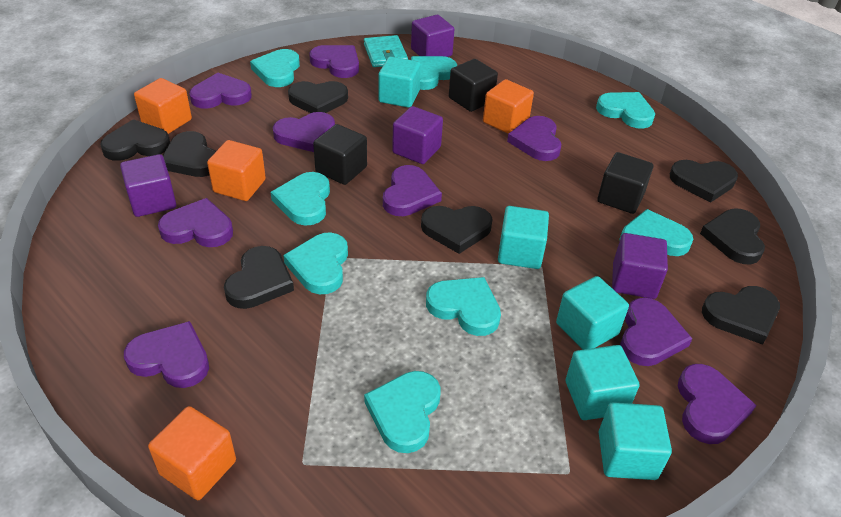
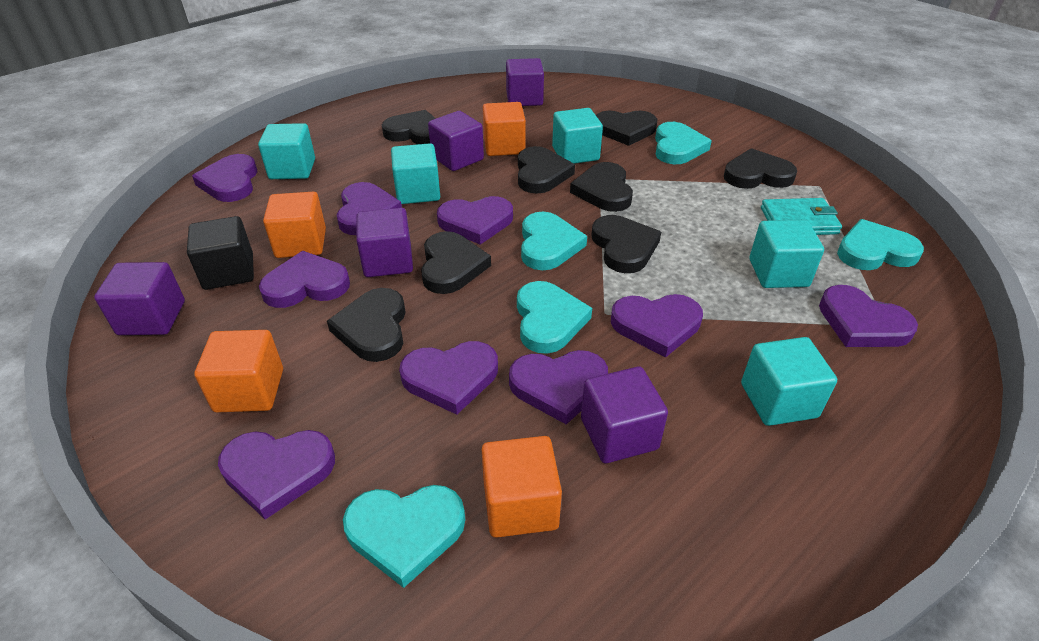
black cube: 3 -> 1
purple cube: 4 -> 5
turquoise heart: 8 -> 5

